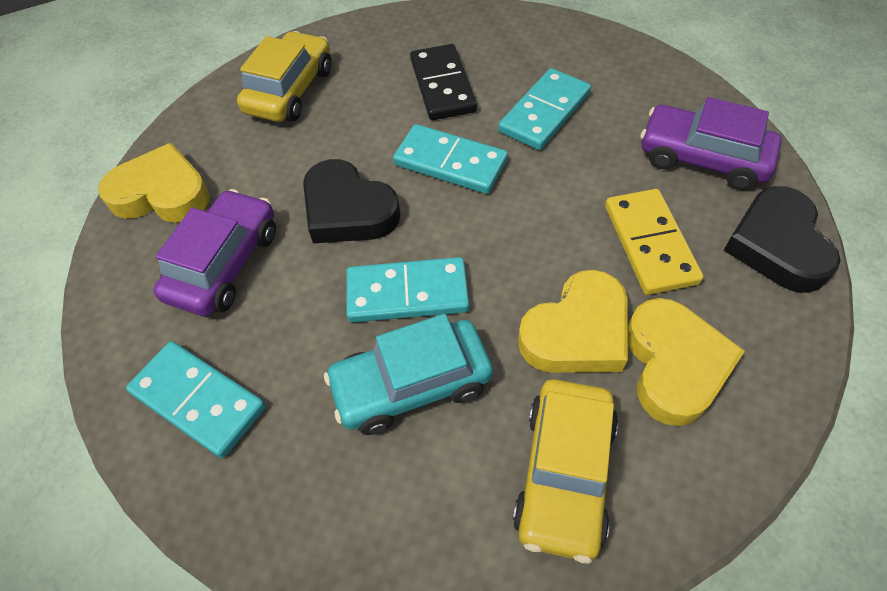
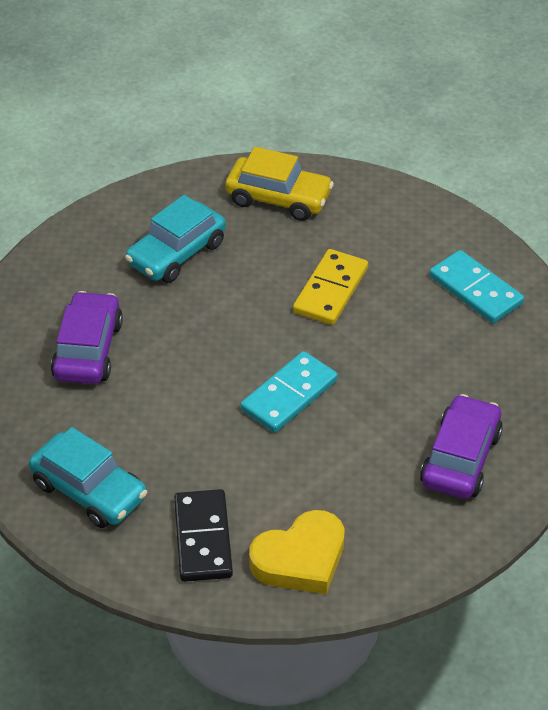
black heart: 2 -> 0
turquoise car: 1 -> 2
turquoise domino: 4 -> 2
yellow car: 2 -> 1
yellow heart: 3 -> 1

